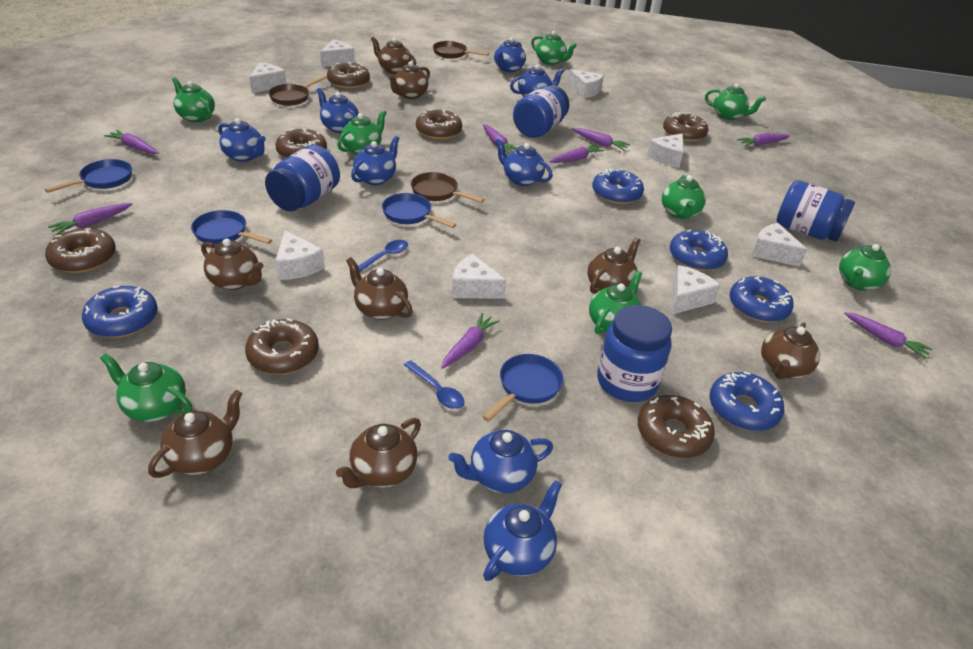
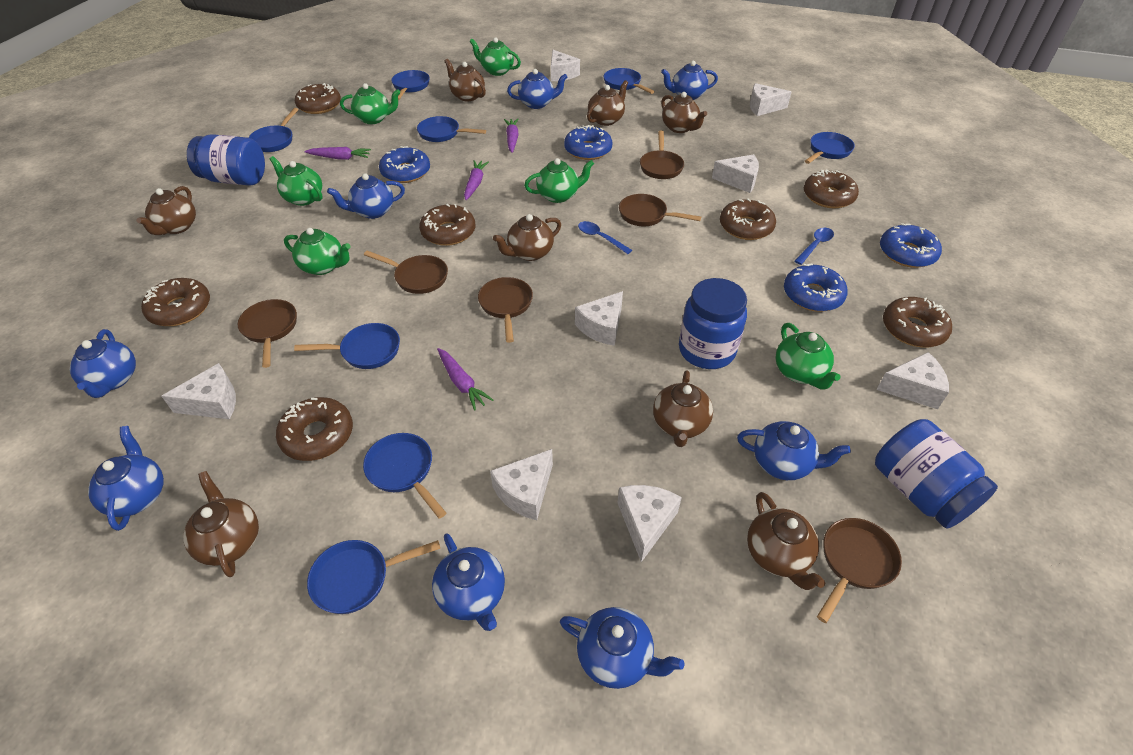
blue donut: 5 -> 4
blue jar: 4 -> 3
blue pan: 4 -> 8
brown pan: 3 -> 6
green teapot: 8 -> 6
purple carrot: 8 -> 4

